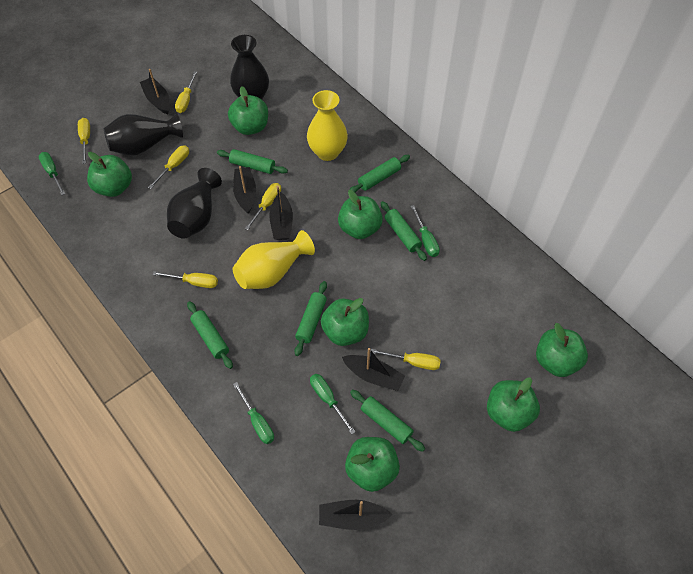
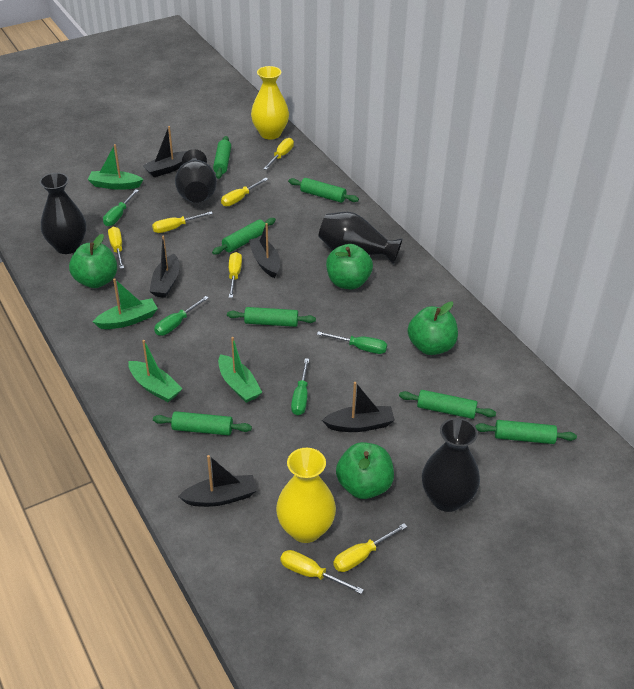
black vase: 3 -> 4
green apple: 7 -> 4
green boat: 0 -> 4
green rolling pin: 6 -> 7
yellow screwdriver: 6 -> 7

